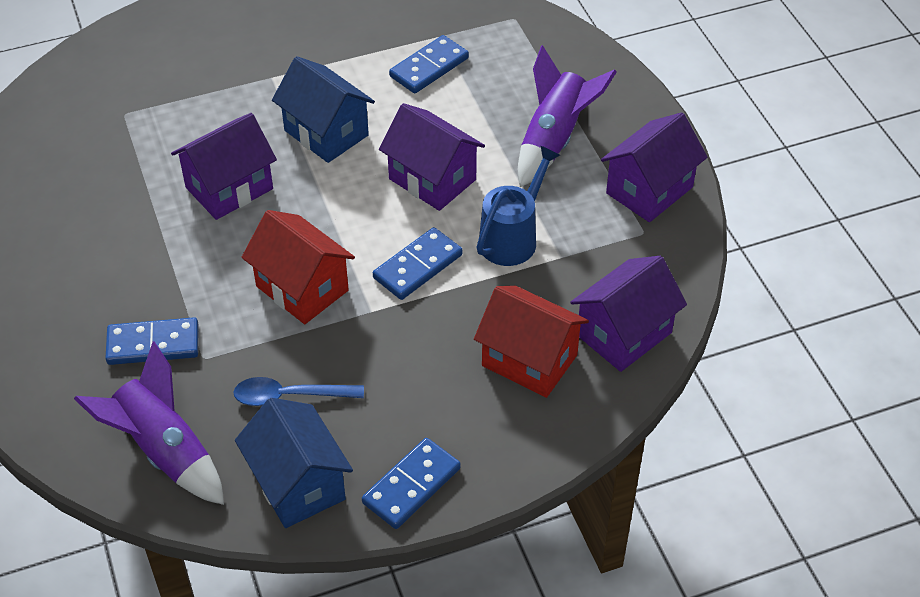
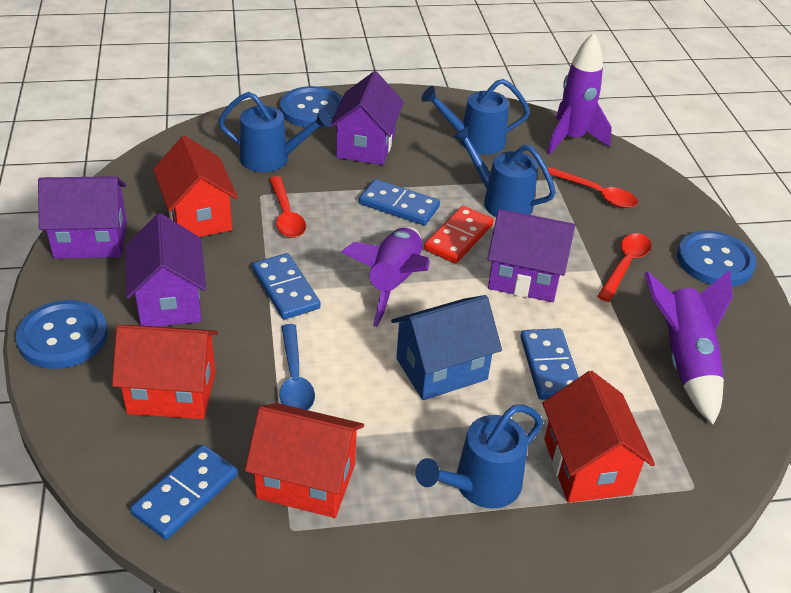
blue button: 0 -> 3
blue house: 2 -> 1
blue watering can: 1 -> 4
purple rocket: 2 -> 3
red domino: 0 -> 1
red house: 2 -> 4
red spoon: 0 -> 3

